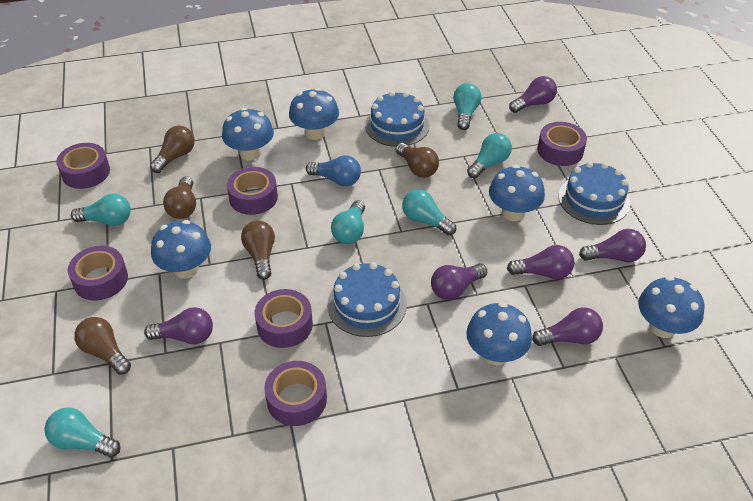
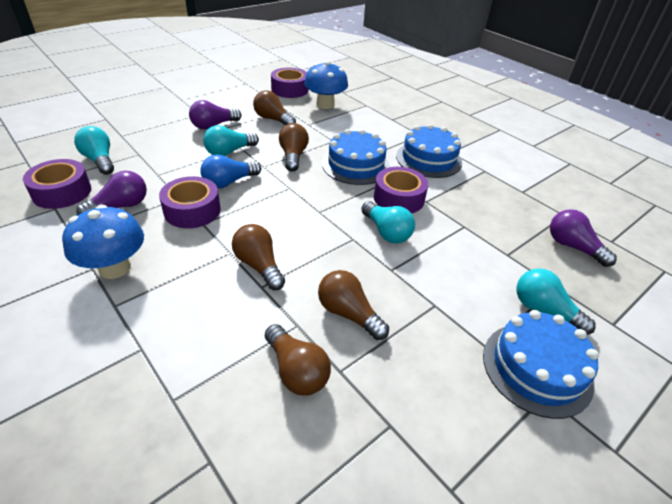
blue mushroom: 6 -> 2
purple light bulb: 6 -> 3
purple tape: 6 -> 4
turquoise light bulb: 6 -> 4

